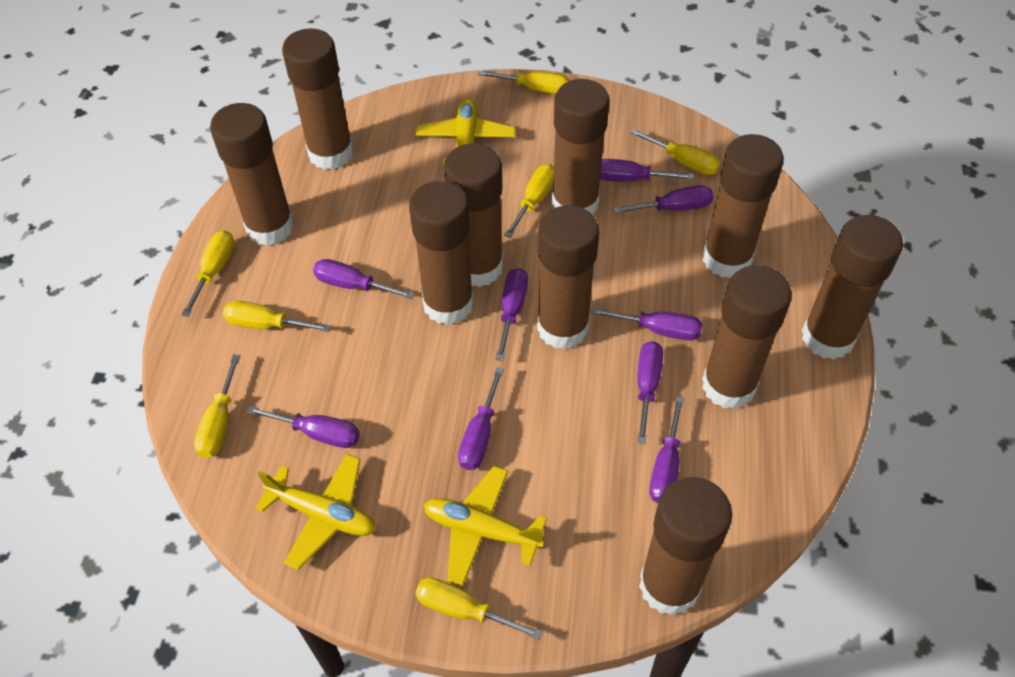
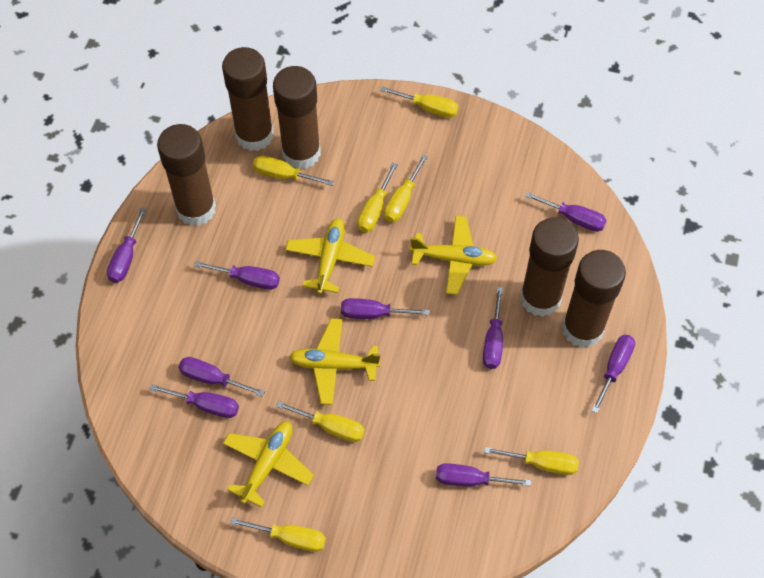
brown glue stick: 10 -> 5
yellow plane: 3 -> 4

